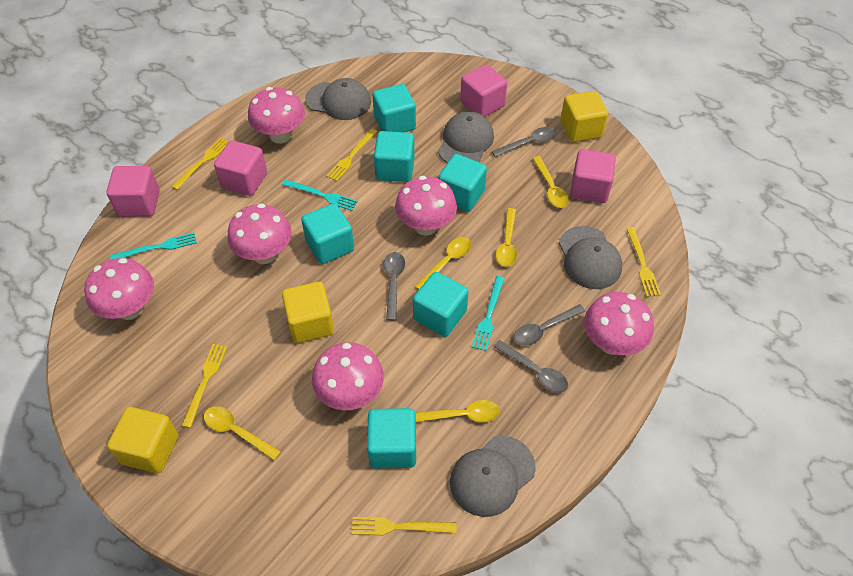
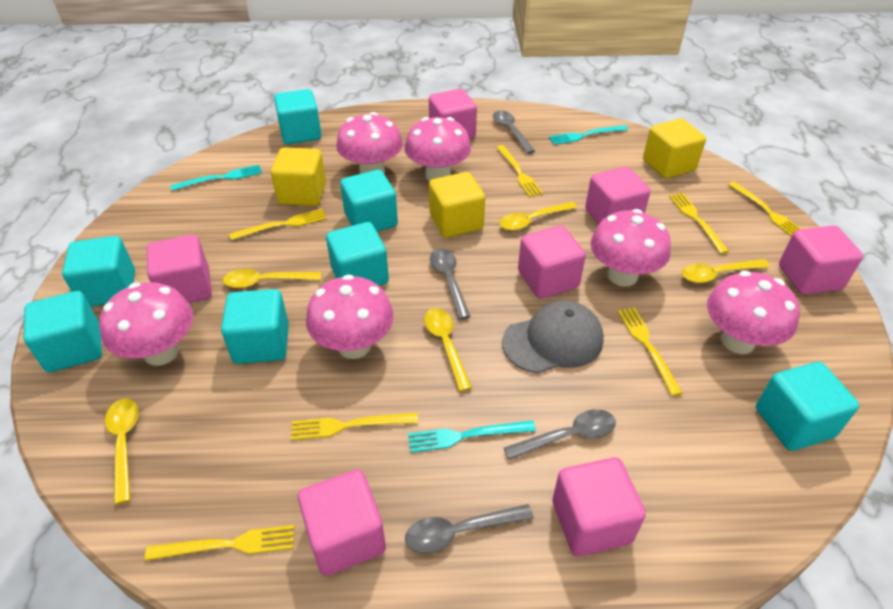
grey cap: 4 -> 1
pink cube: 4 -> 7
turquoise cube: 6 -> 7
yellow fork: 5 -> 7

